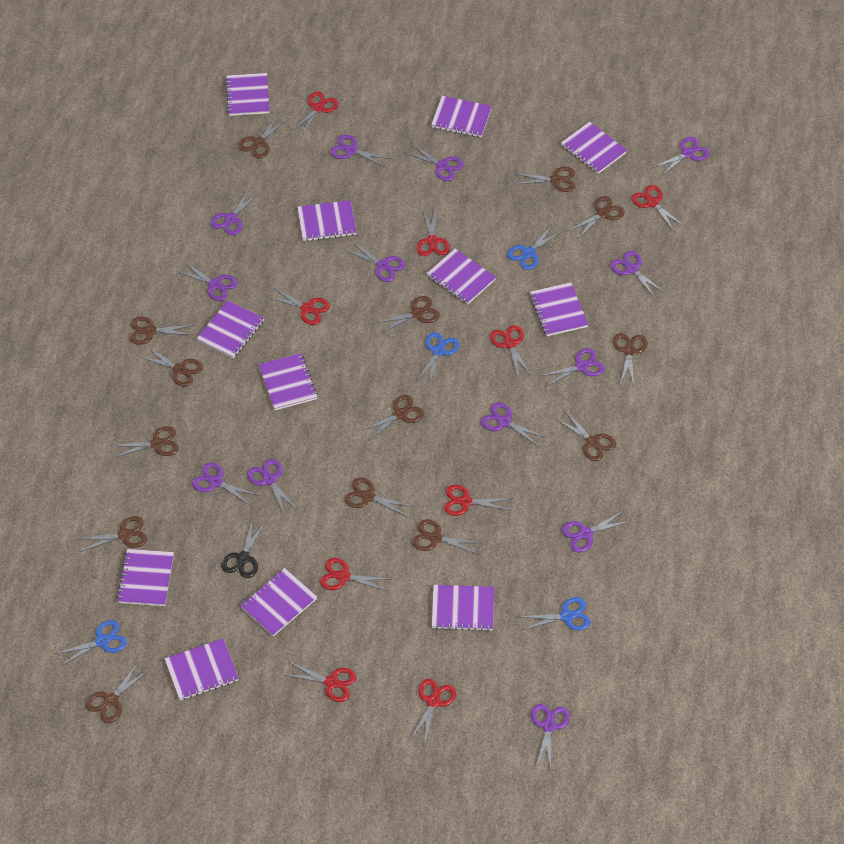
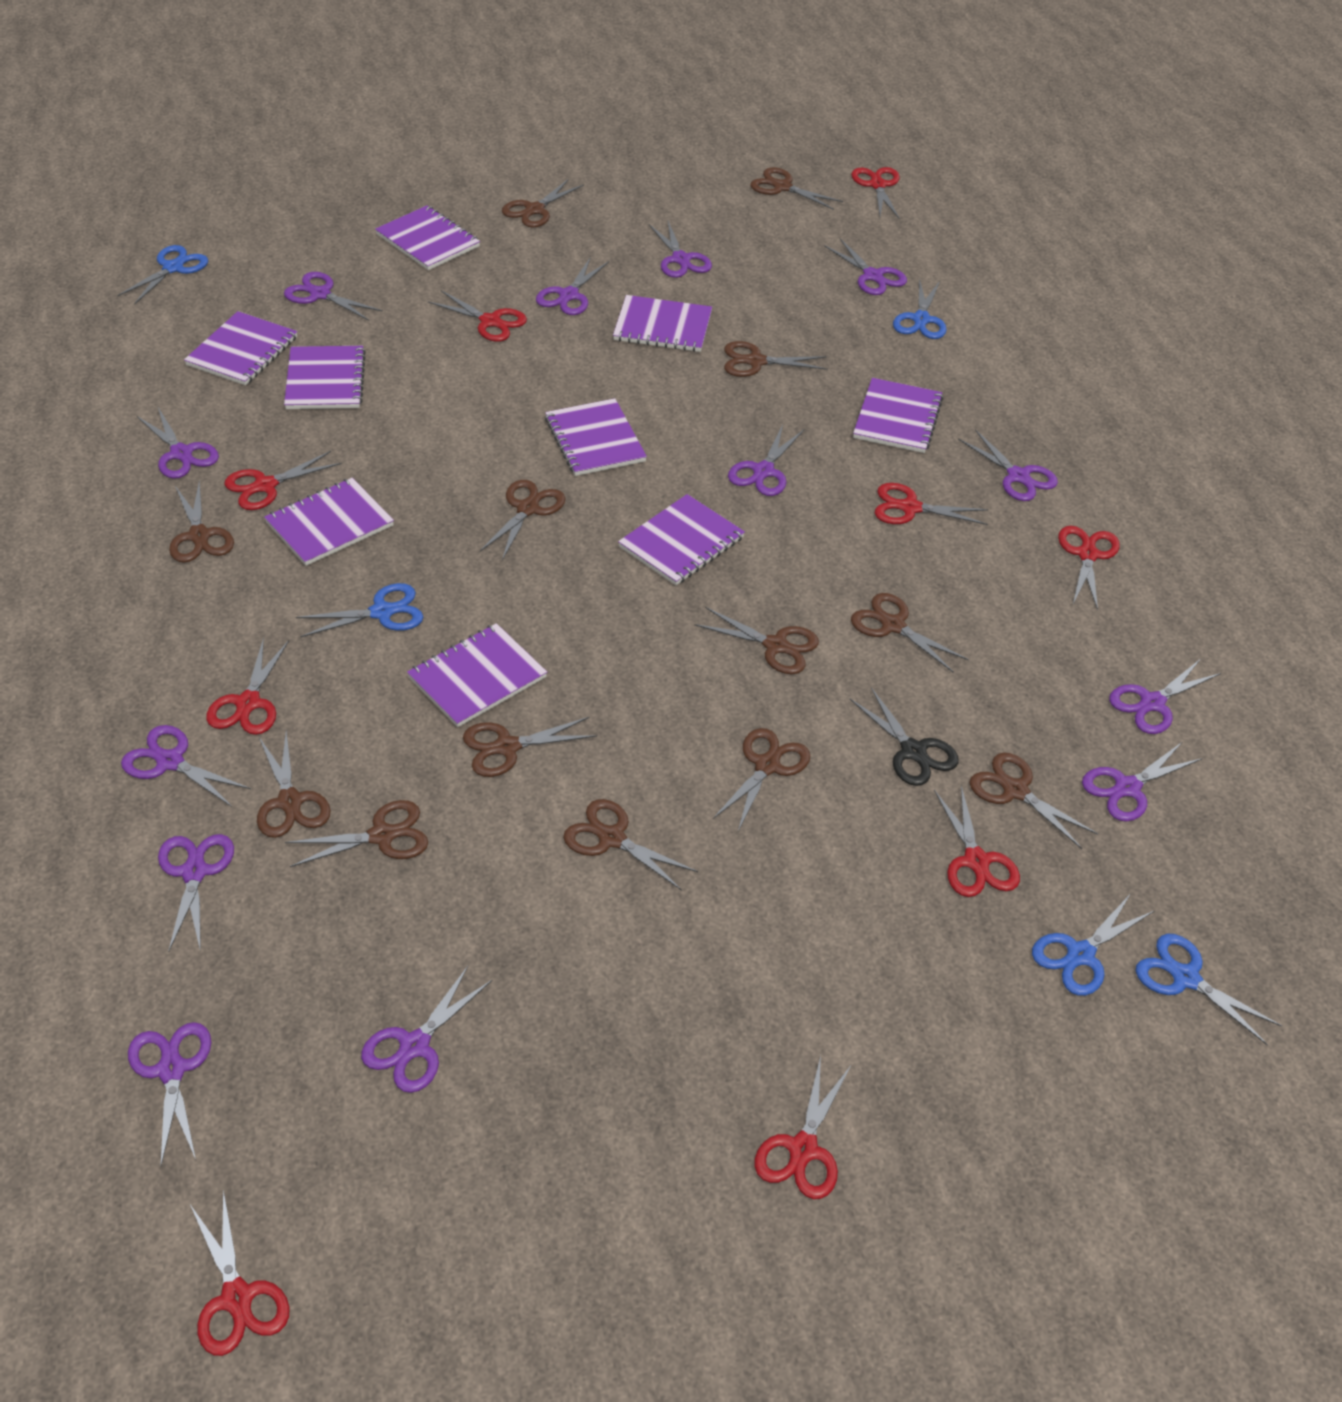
blue scissors: 4 -> 5
brown scissors: 14 -> 13
purple notebook: 12 -> 9

